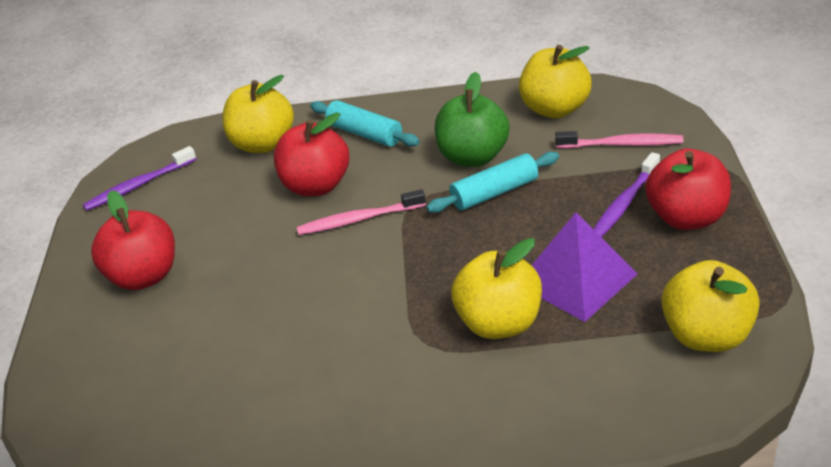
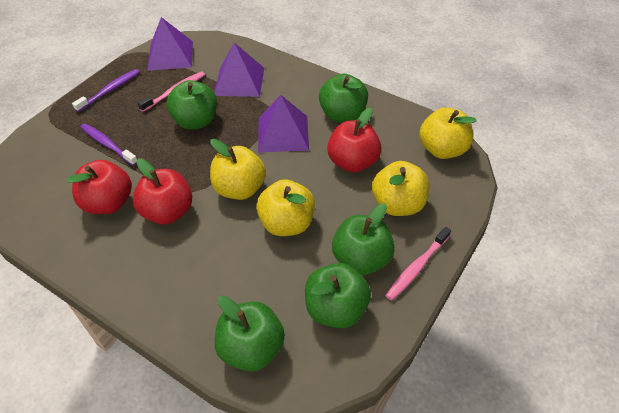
green apple: 1 -> 5
purple pyramid: 1 -> 3
turquoise rolling pin: 2 -> 0

